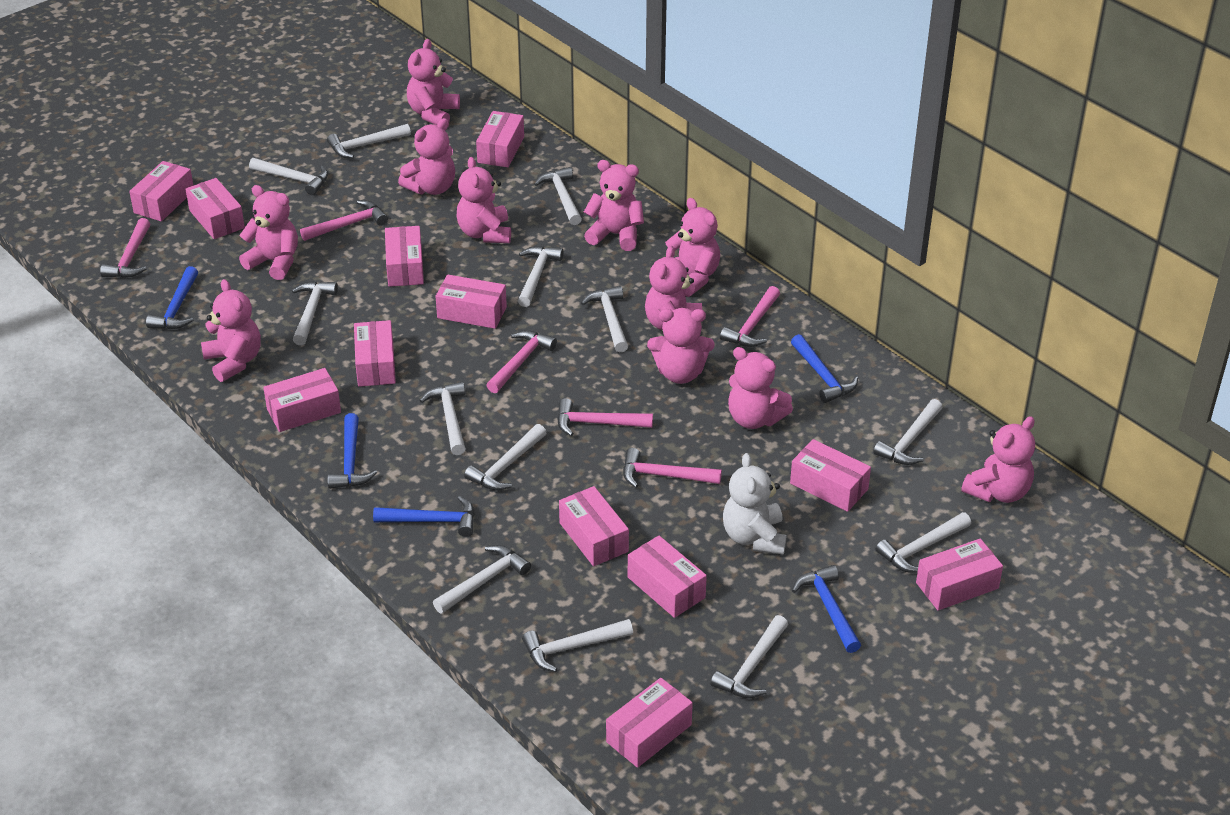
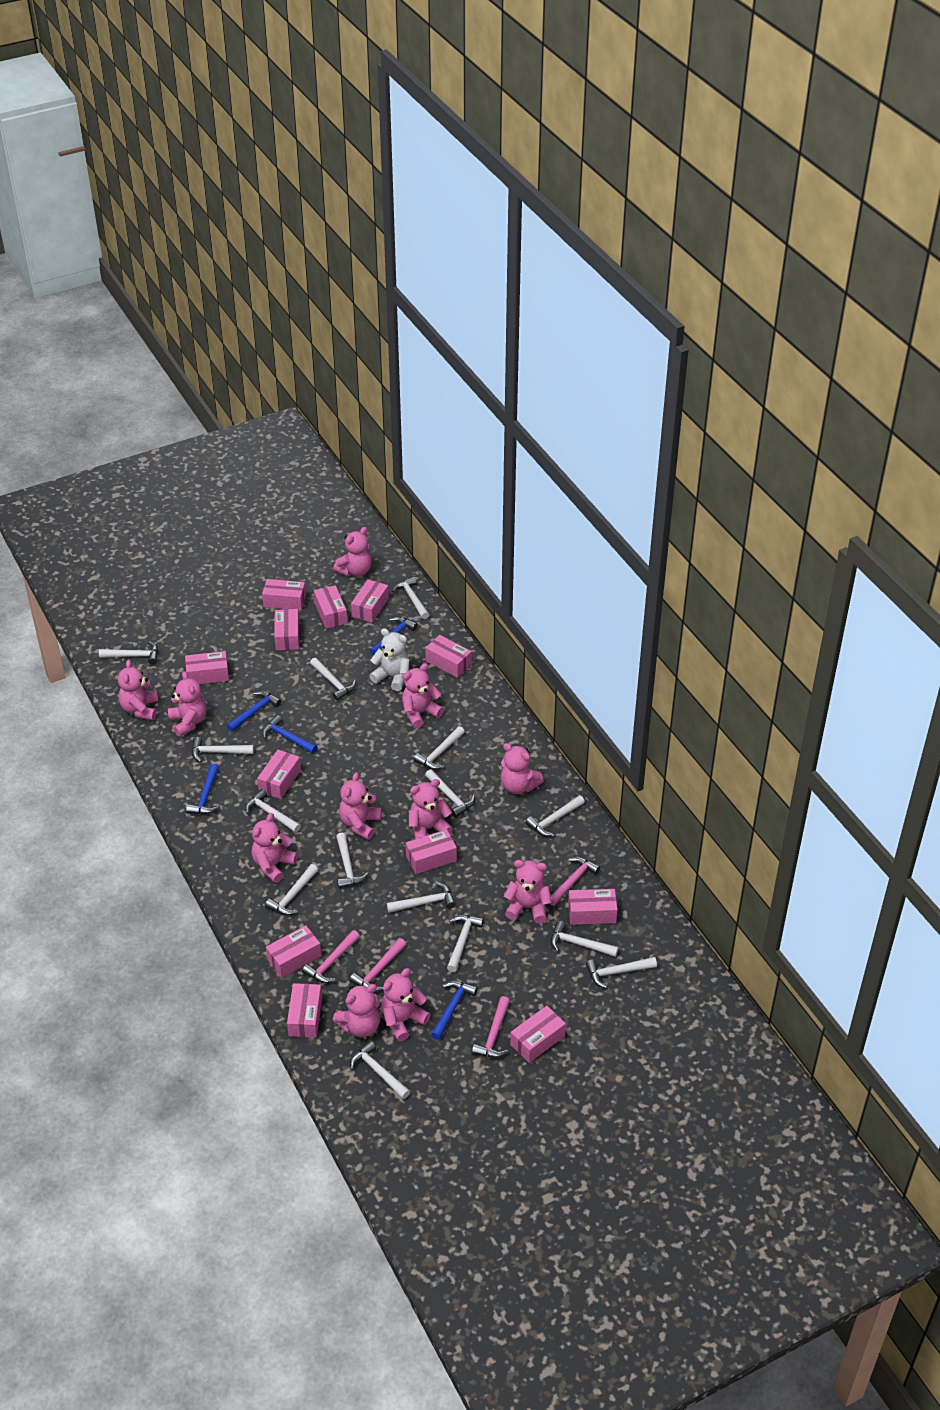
pink hammer: 6 -> 4
white hammer: 13 -> 15

